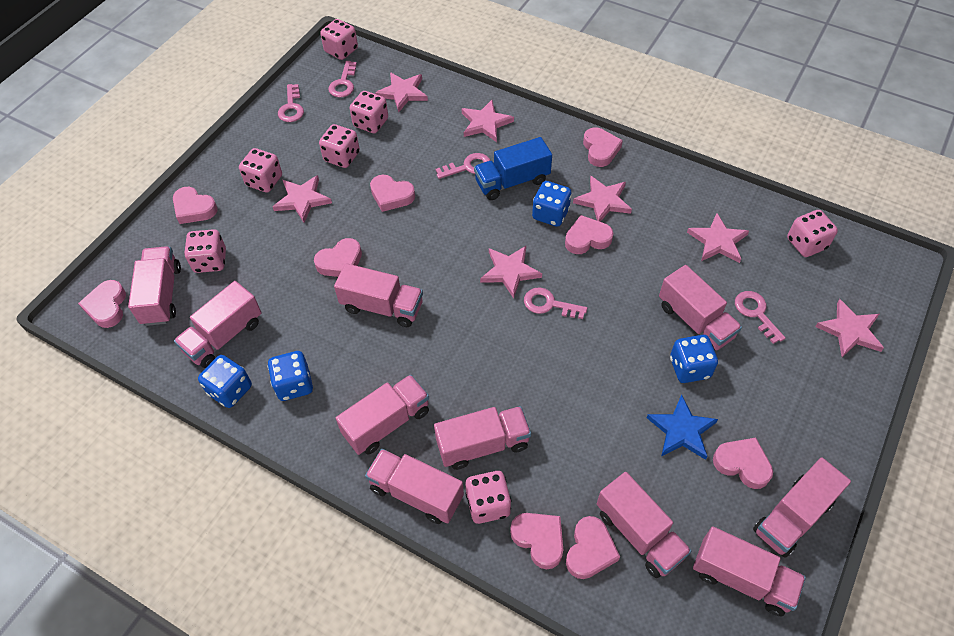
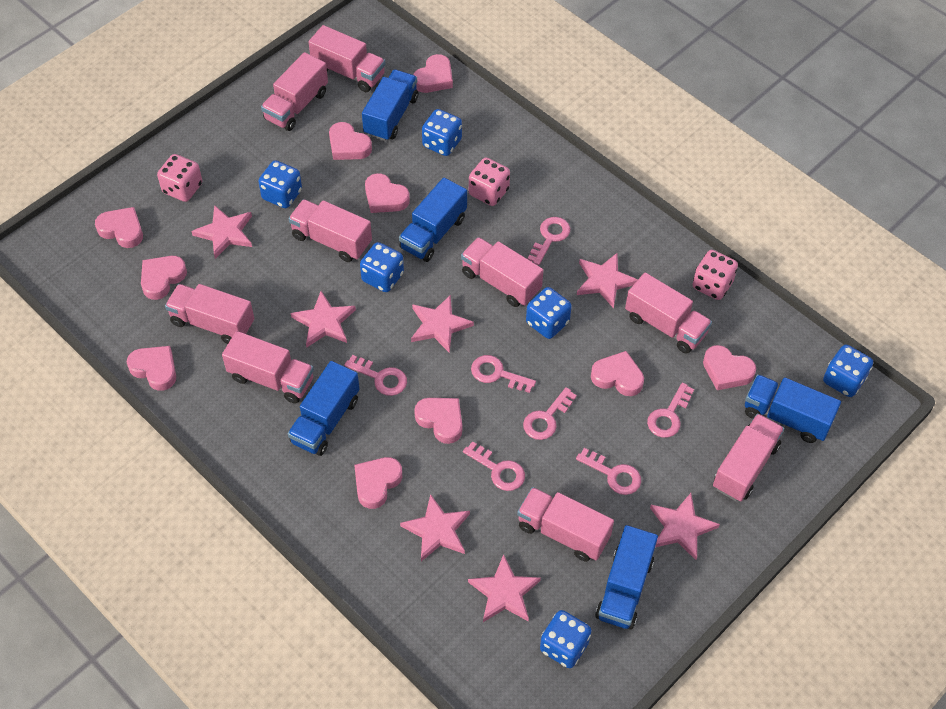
blue dice: 4 -> 6
blue star: 1 -> 0
blue truck: 1 -> 5
pink dice: 7 -> 3
pink heart: 9 -> 10
pink key: 5 -> 7
pink truck: 10 -> 9

